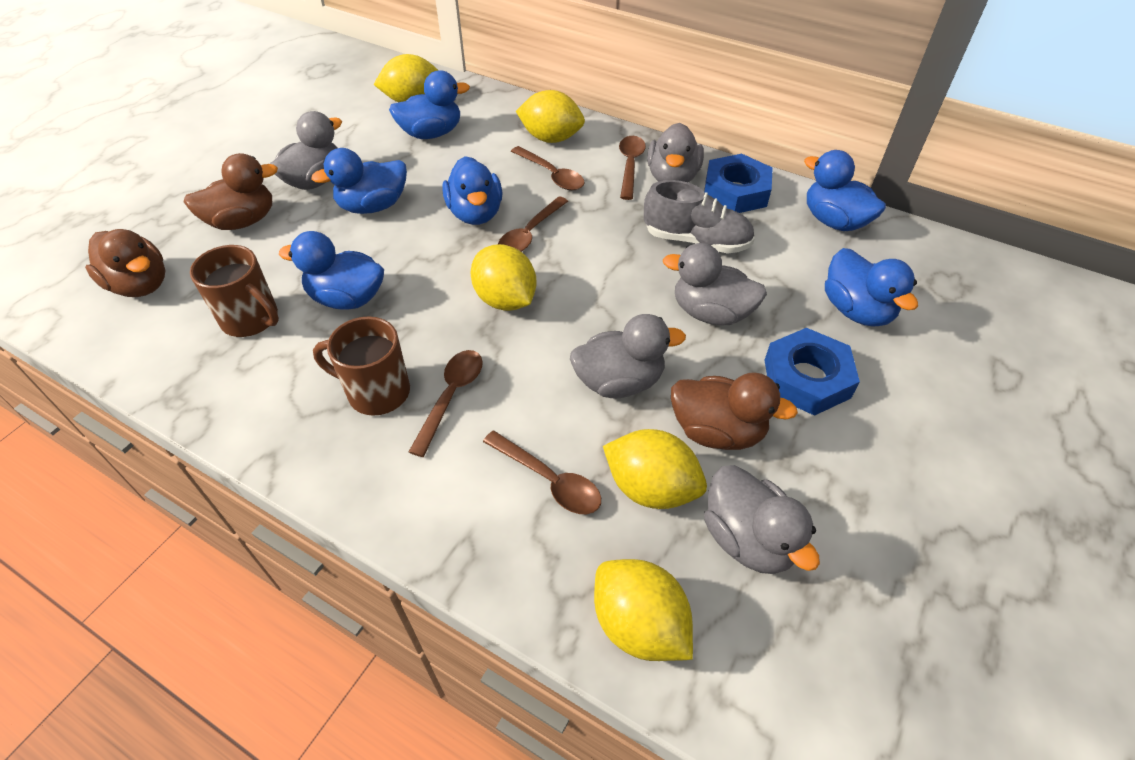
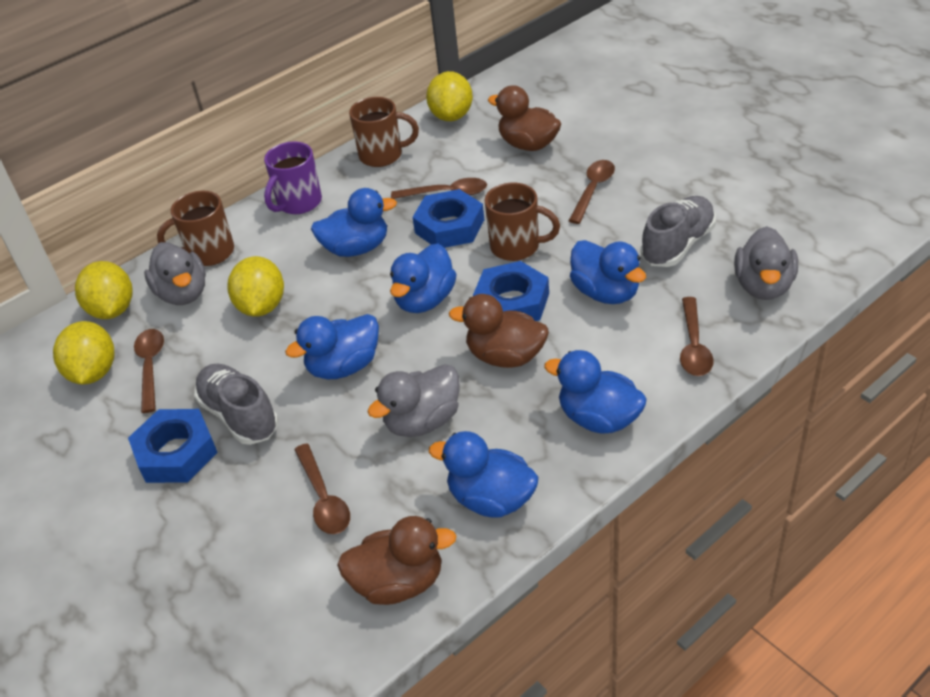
blue nut: 2 -> 3
brown mug: 2 -> 3
grey duck: 5 -> 3
grey shoe: 1 -> 2
purple mug: 0 -> 1
yellow lemon: 5 -> 4

